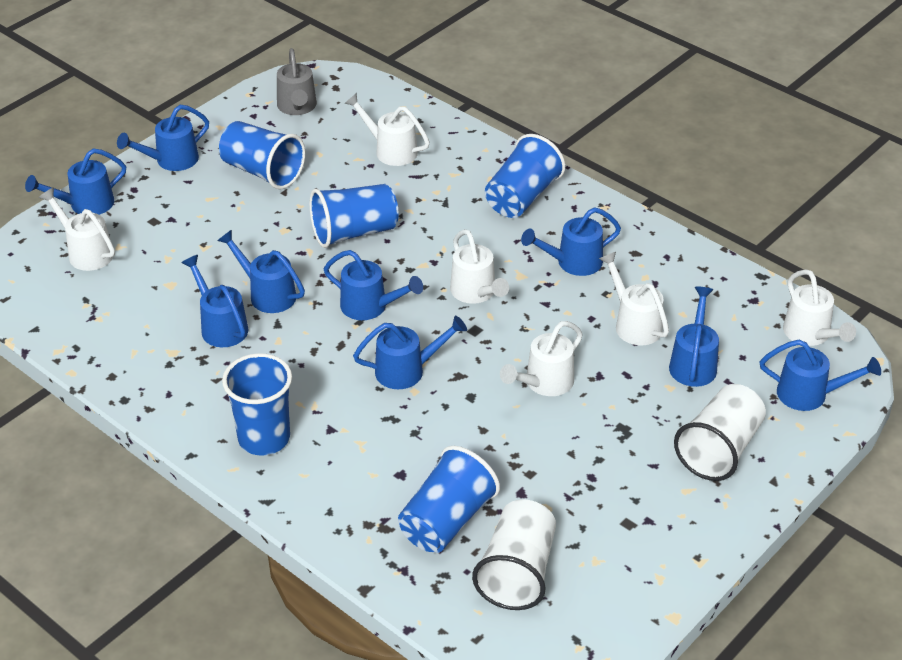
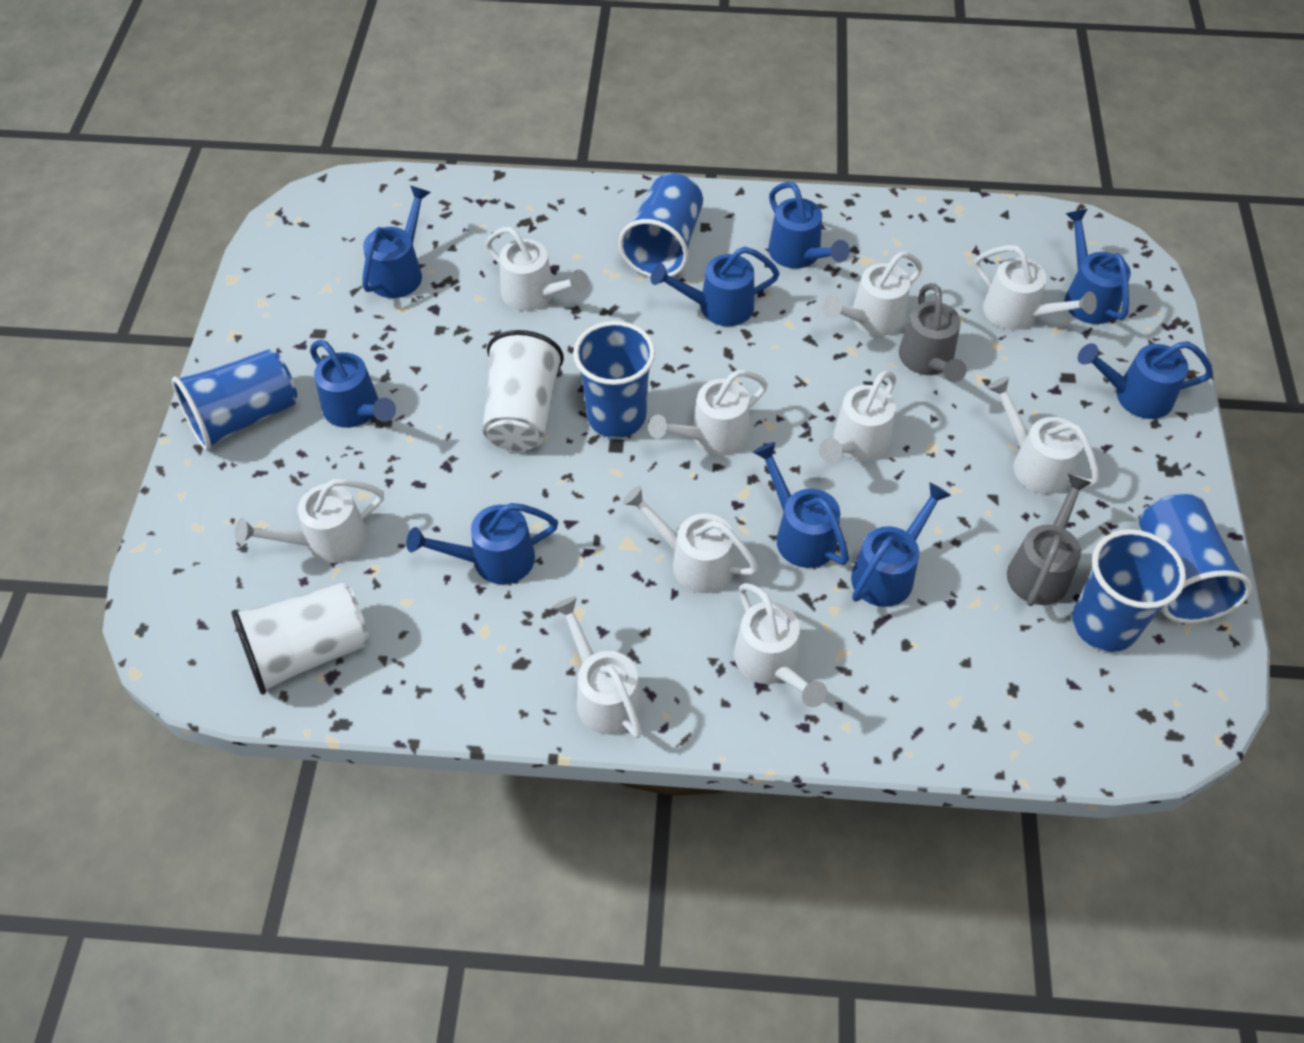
grey watering can: 1 -> 2
white watering can: 6 -> 10

